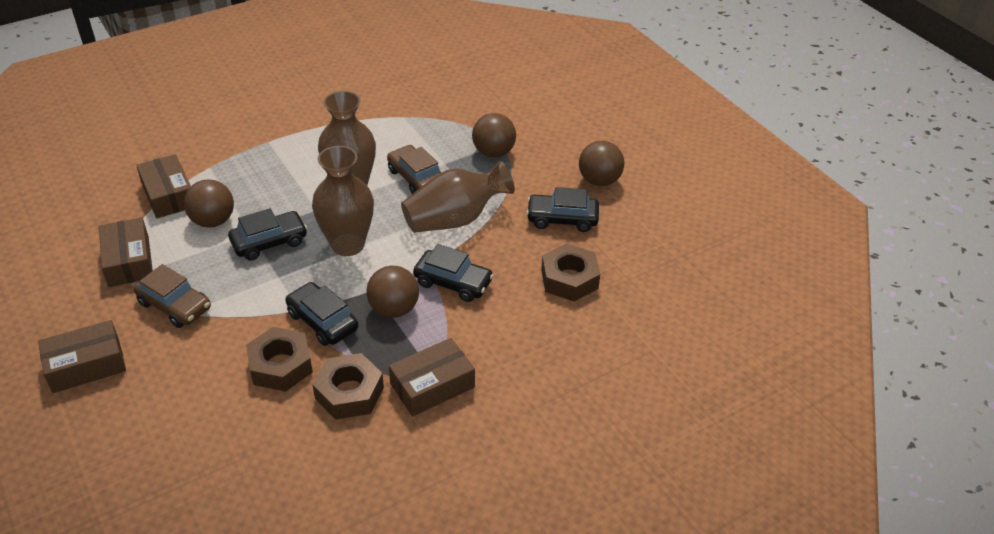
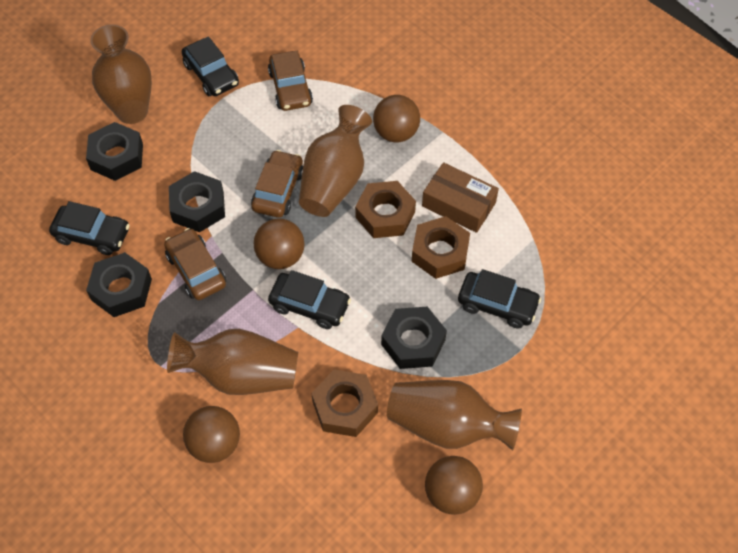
black nut: 0 -> 4
brown box: 4 -> 1
brown car: 2 -> 3
brown vase: 3 -> 4

